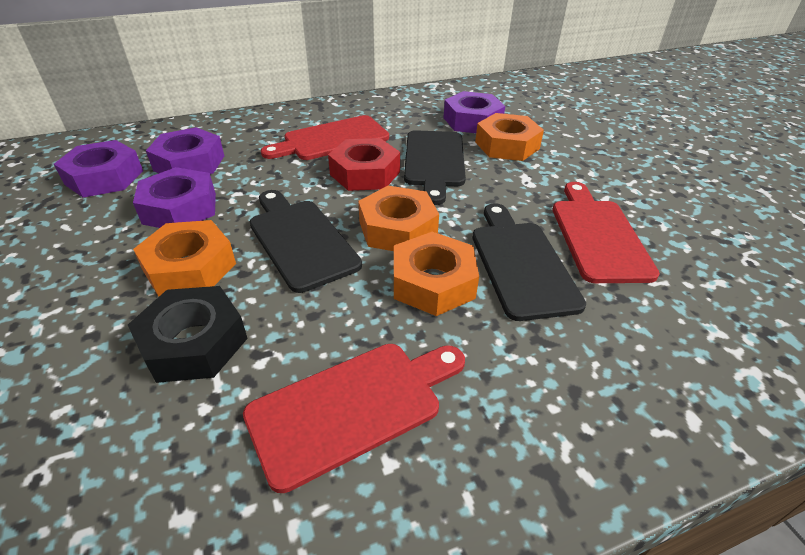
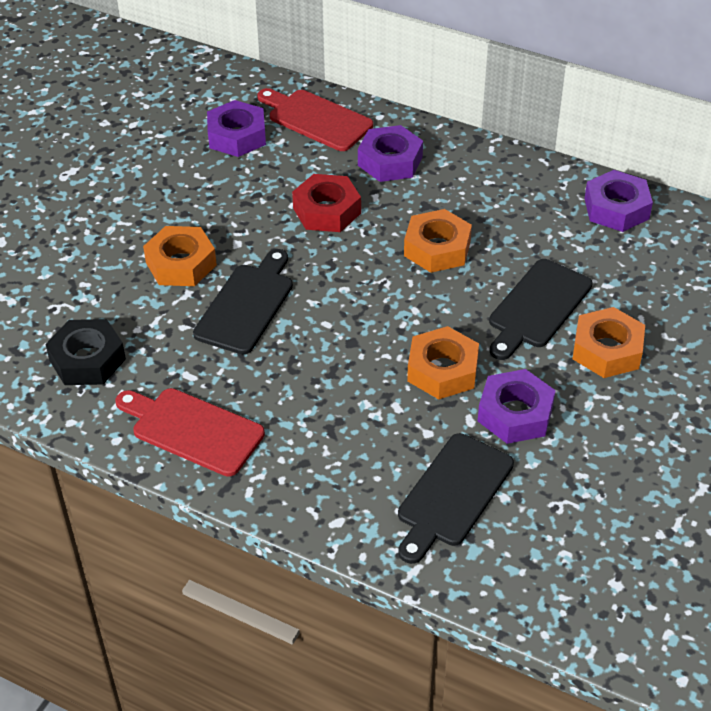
red cutting board: 3 -> 2

